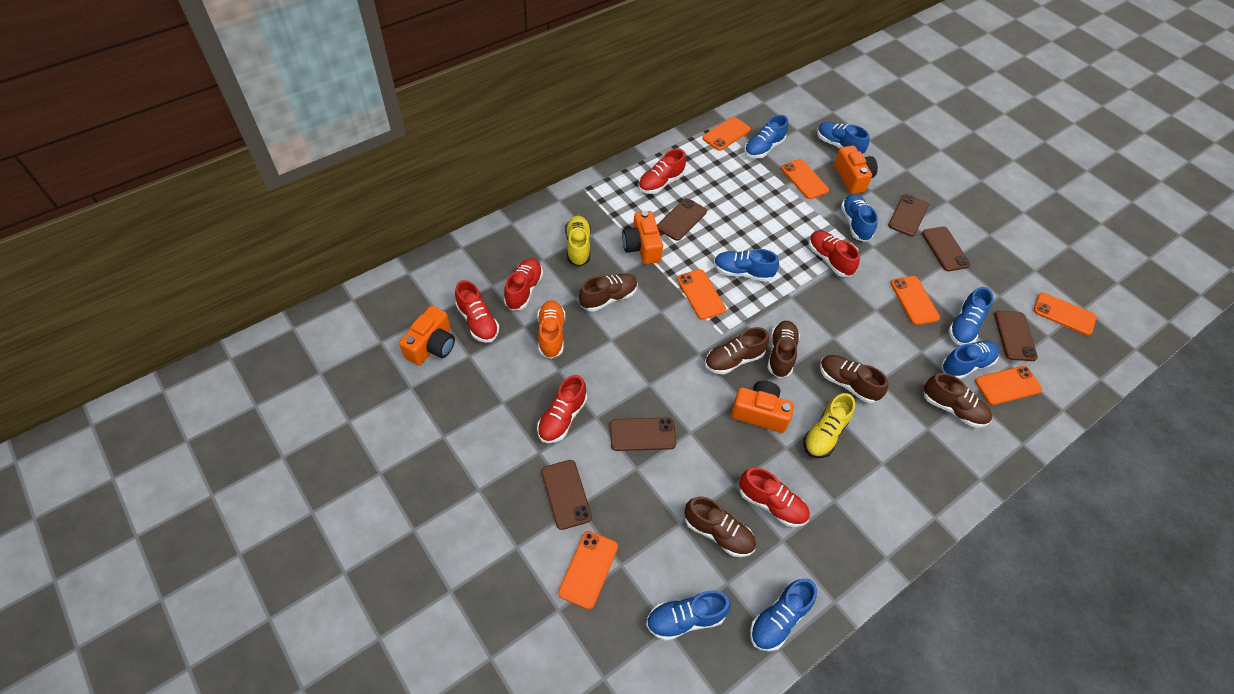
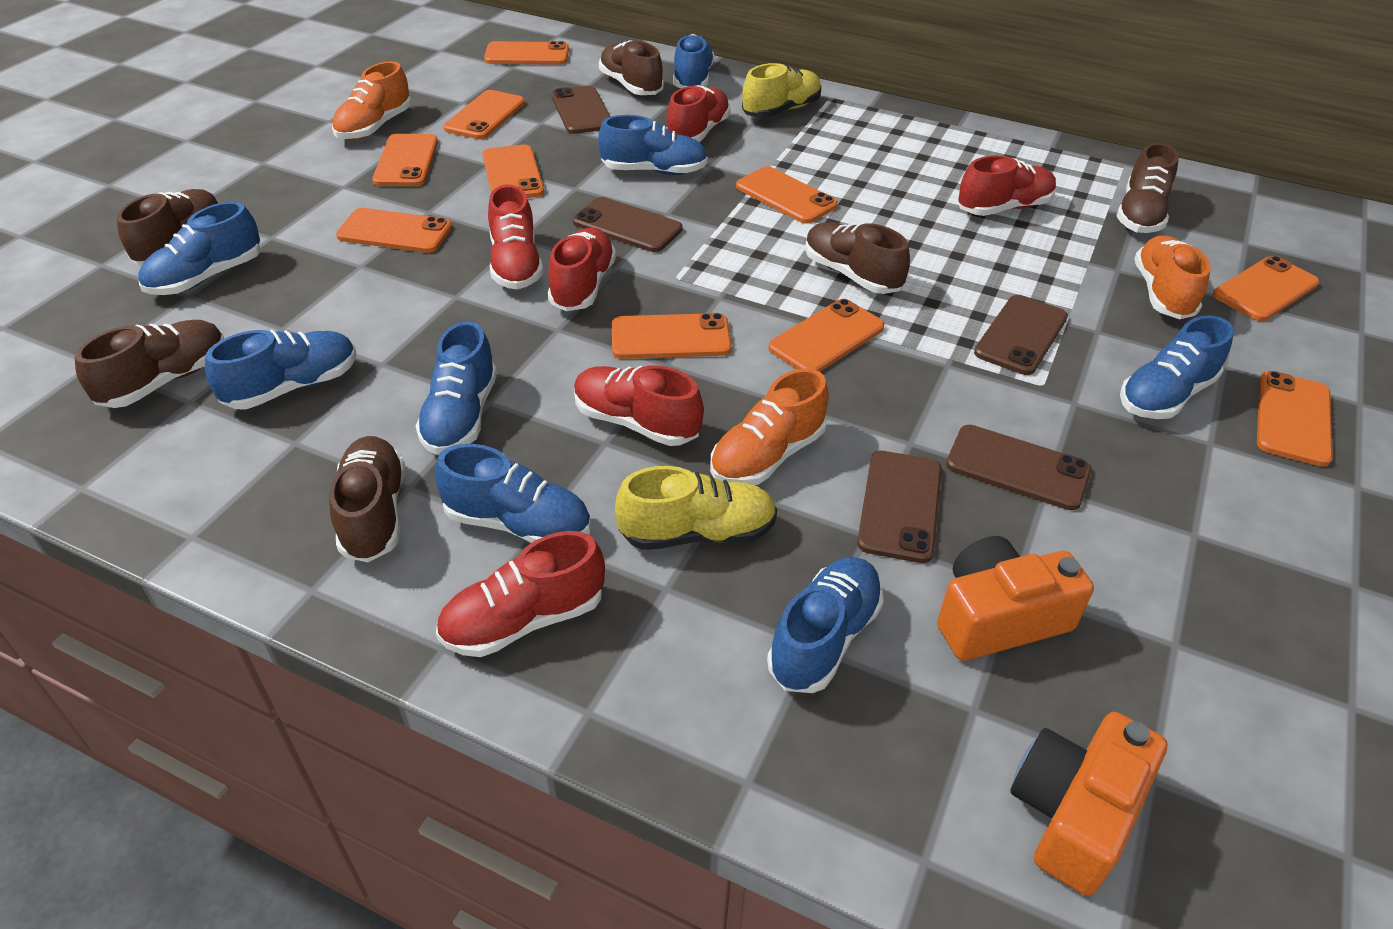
brown phone: 6 -> 5
orange camera: 4 -> 2
orange phone: 7 -> 10
orange shoe: 1 -> 3

